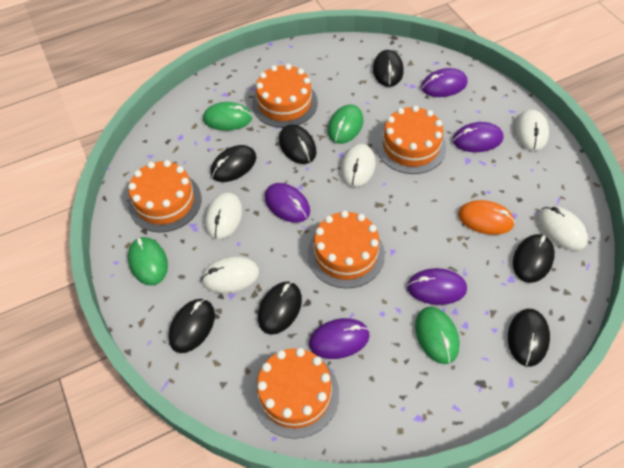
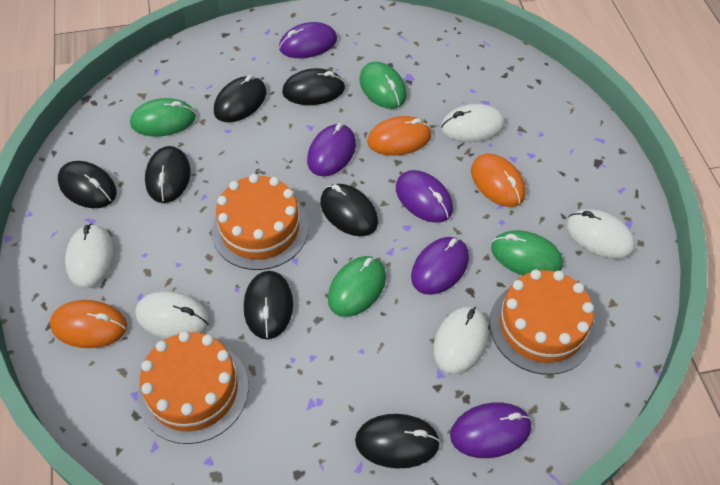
orange cake: 5 -> 3
orange mouse: 1 -> 3

